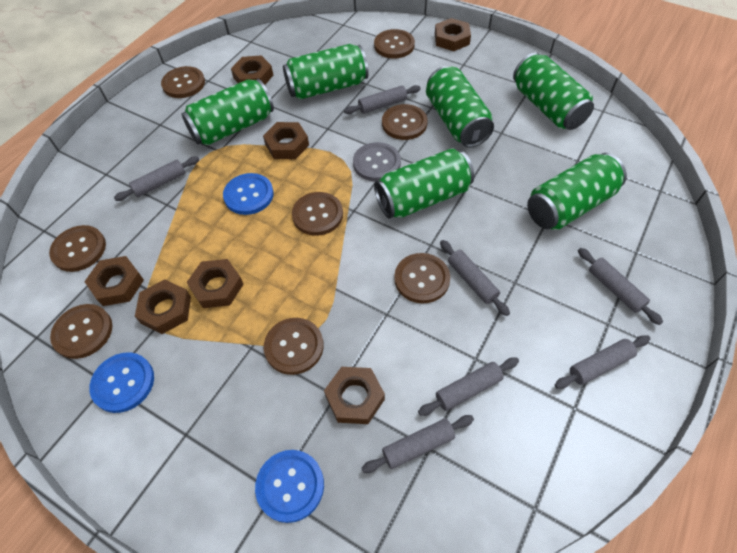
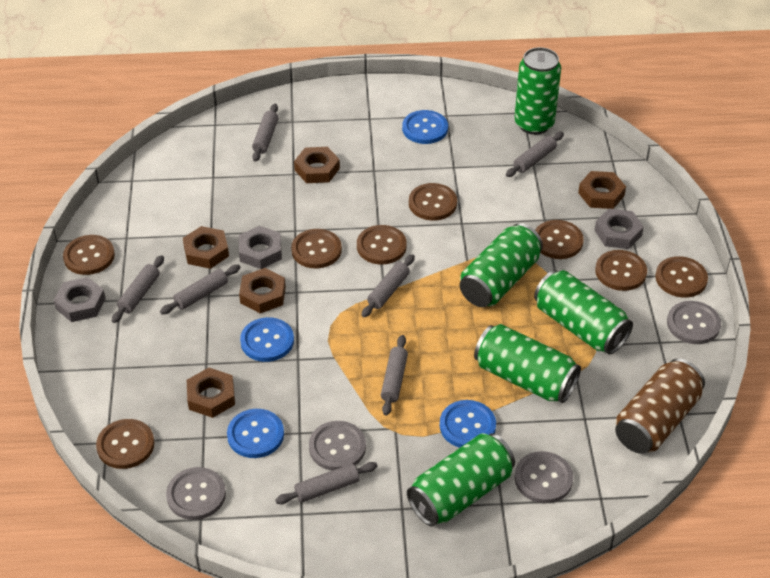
blue button: 3 -> 4
brown can: 0 -> 1
brown nut: 7 -> 5
green can: 6 -> 5
grey button: 1 -> 4
grey nut: 0 -> 3

